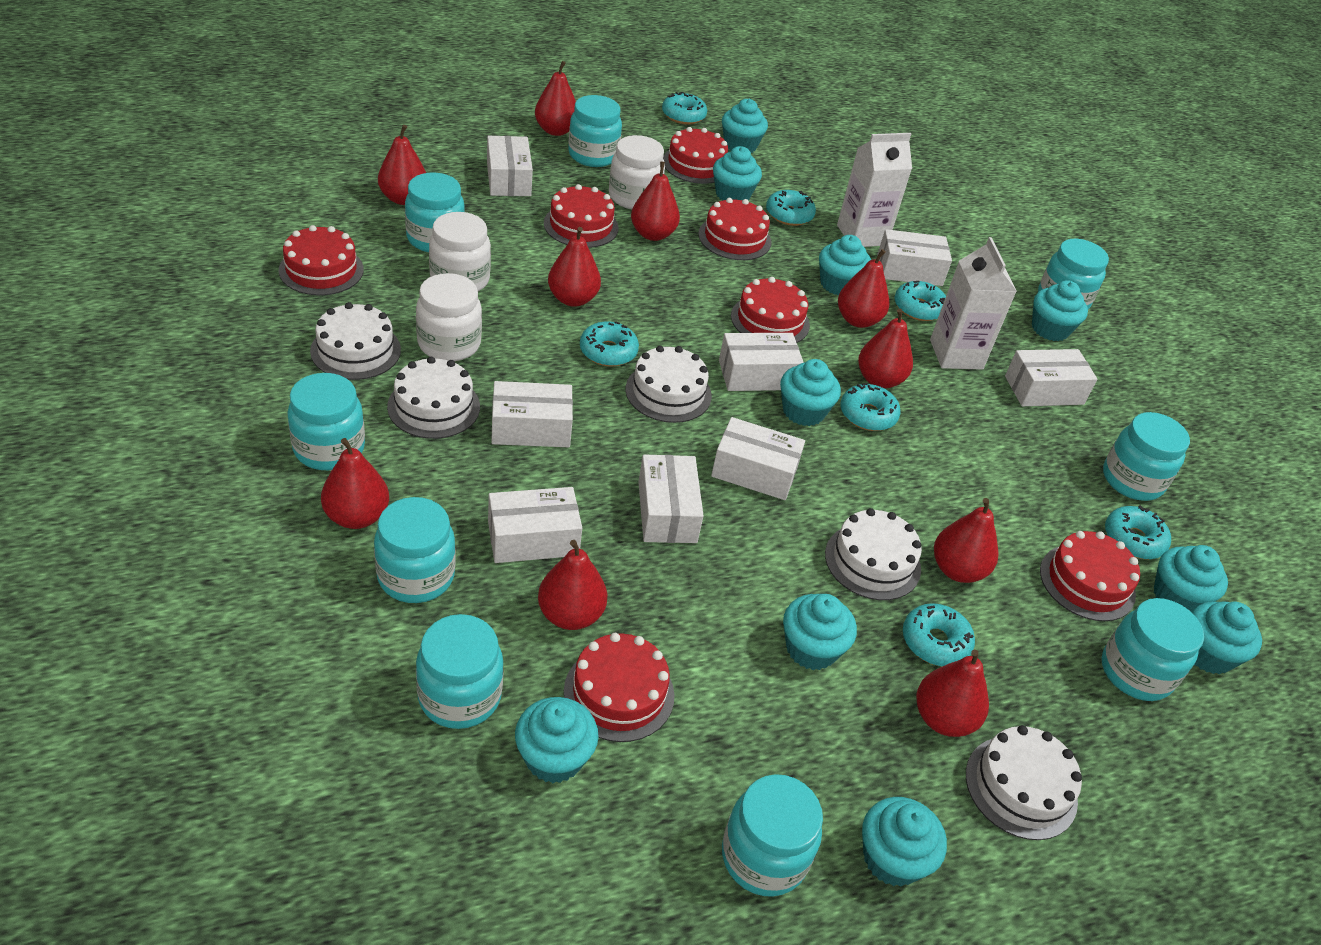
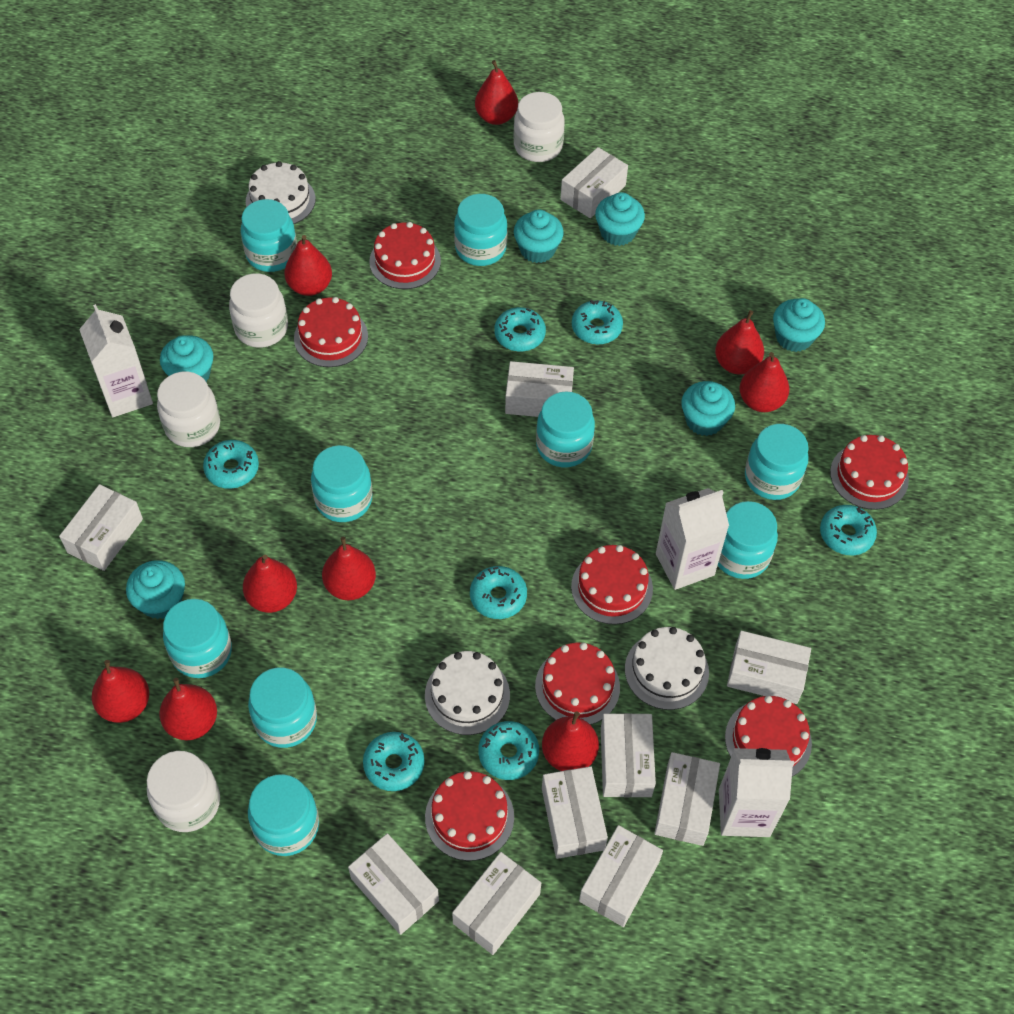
red pear: 10 -> 9
turquoise cupcake: 10 -> 6
white box: 8 -> 10
white cake: 5 -> 3
white carton: 2 -> 3
white jar: 3 -> 4

